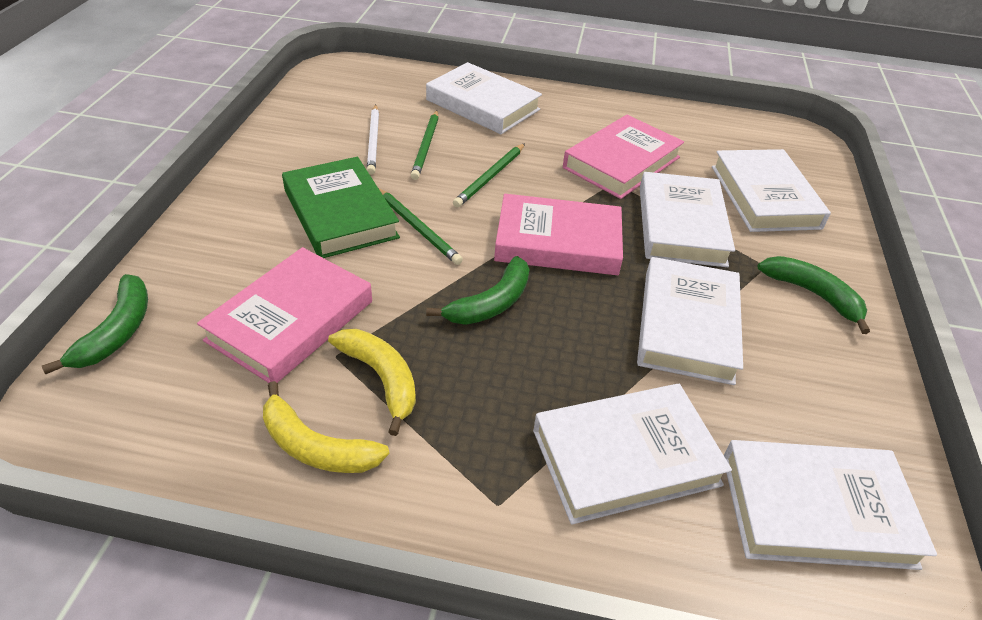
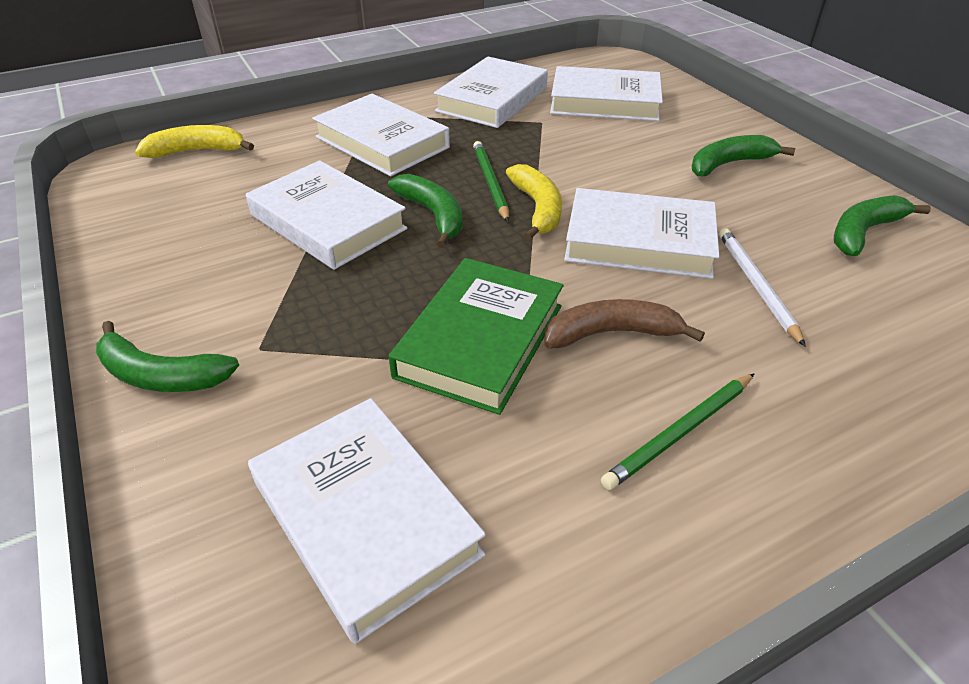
brown banana: 0 -> 1
green banana: 3 -> 4
green pencil: 3 -> 2
pink book: 3 -> 0

